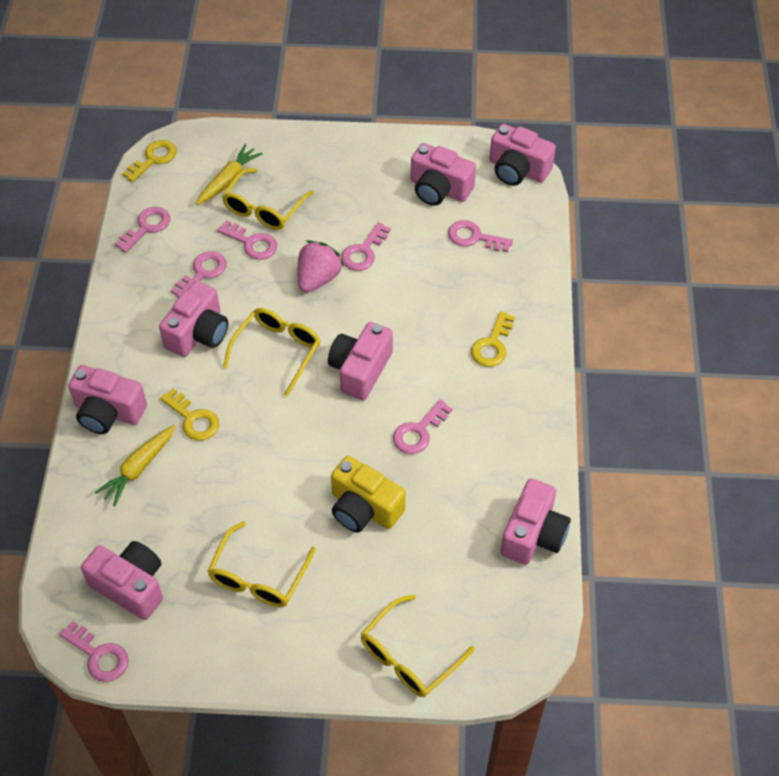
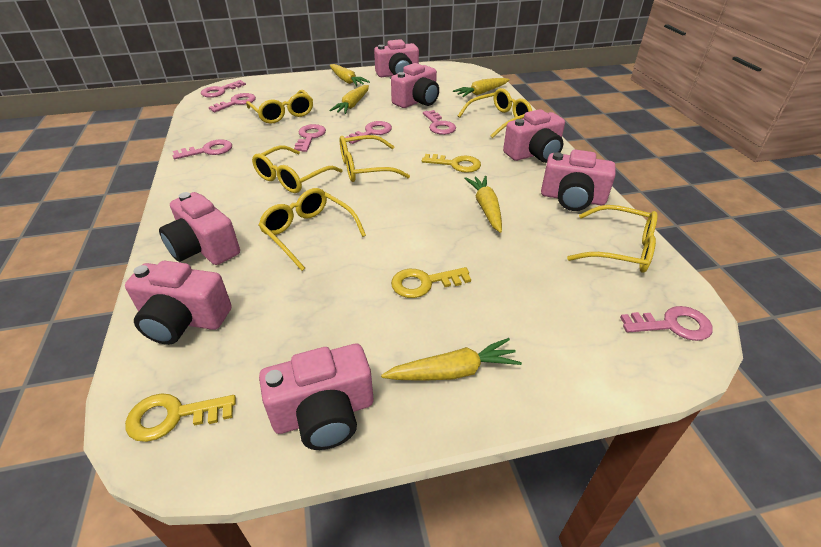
pink strawberry: 1 -> 0
yellow camera: 1 -> 0
yellow carrot: 2 -> 5
yellow glasses: 4 -> 6

